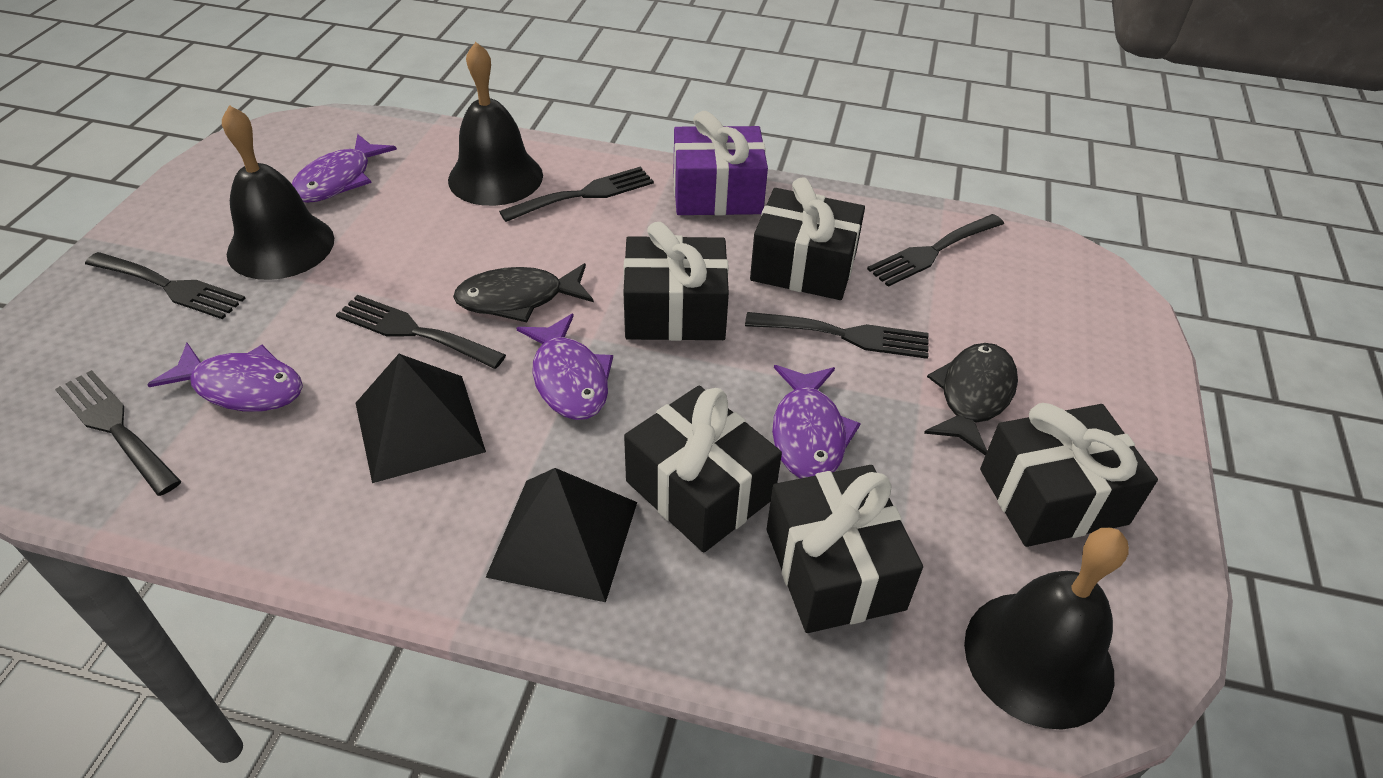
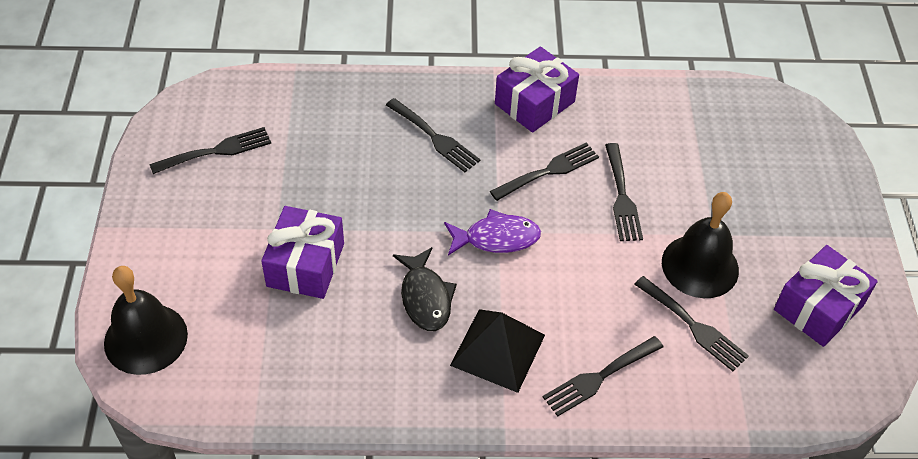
black bell: 3 -> 2
black fish: 2 -> 1
black gift: 5 -> 0
black pyramid: 2 -> 1
purple fish: 4 -> 1
purple gift: 1 -> 3

